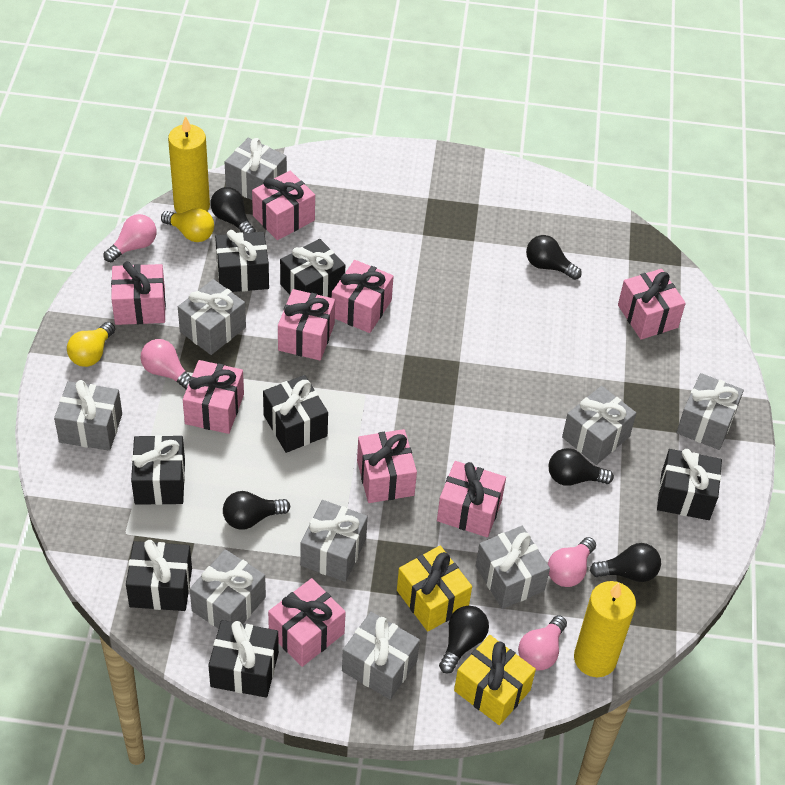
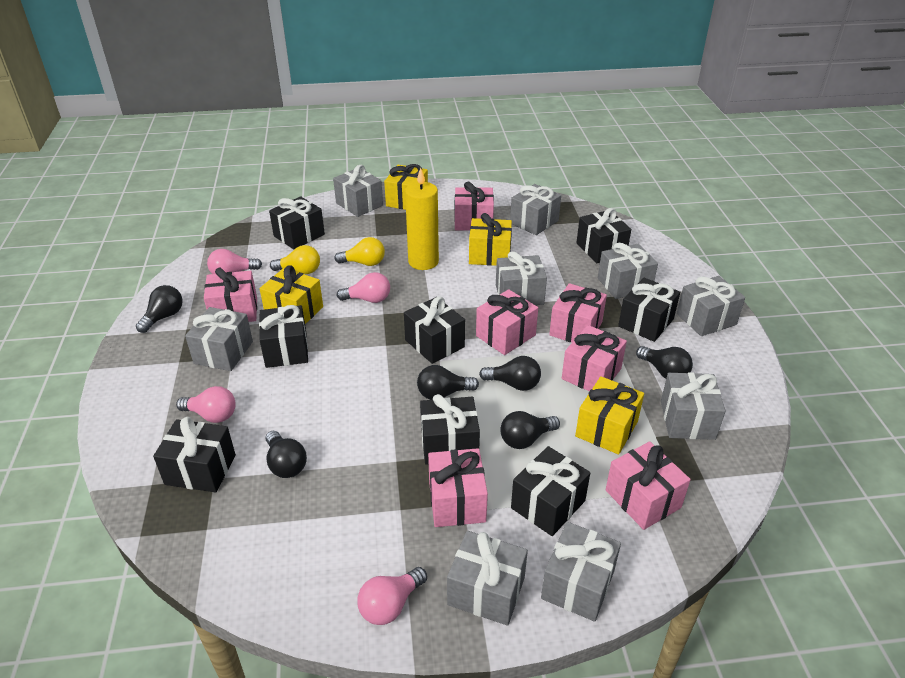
black gift: 7 -> 8
pink gift: 9 -> 7
yellow candle: 2 -> 1
yellow gift: 2 -> 4

